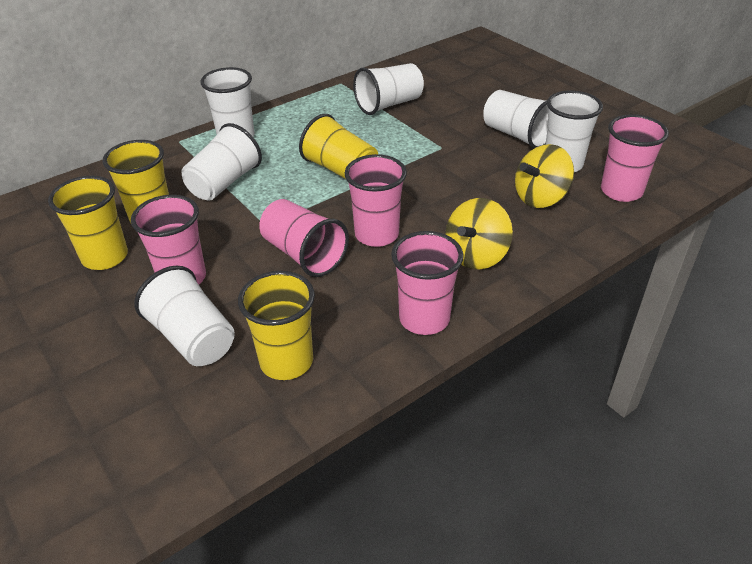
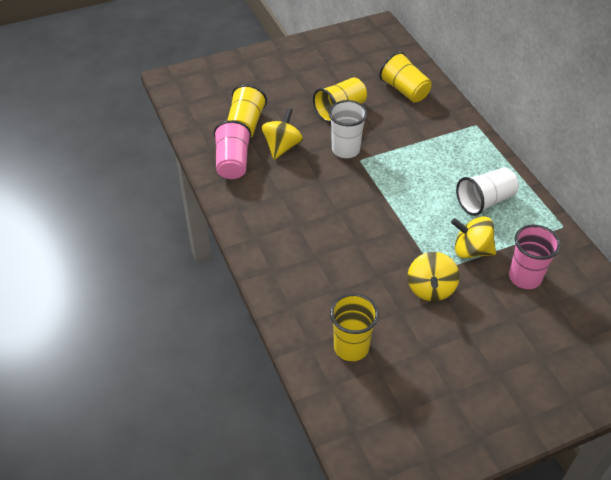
pink cup: 5 -> 2
white cup: 6 -> 2
yellow spinning top: 2 -> 3

